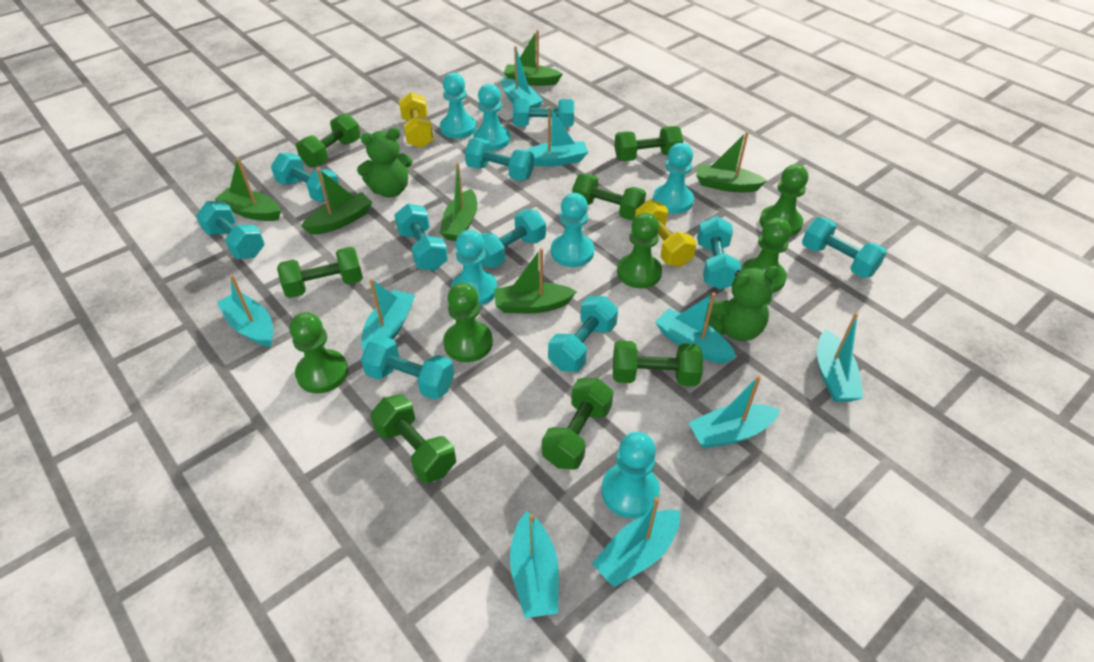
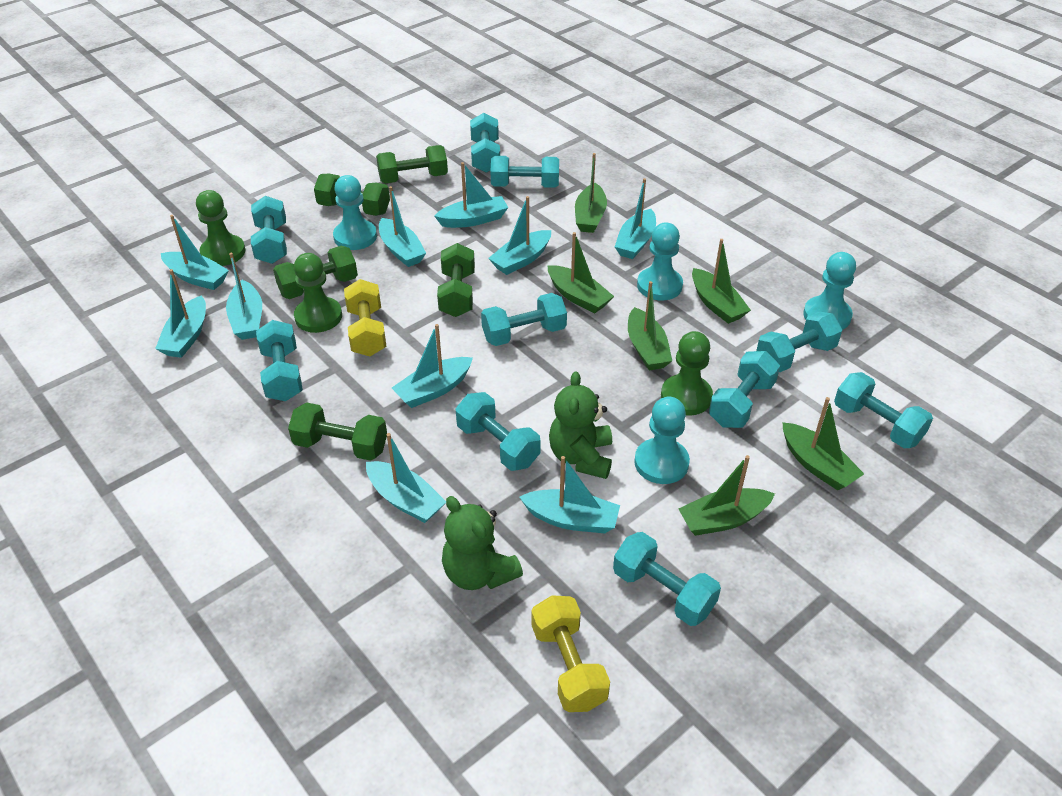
green dumbbell: 7 -> 5
green pawn: 5 -> 3
turquoise boat: 9 -> 10
turquoise pawn: 6 -> 4

